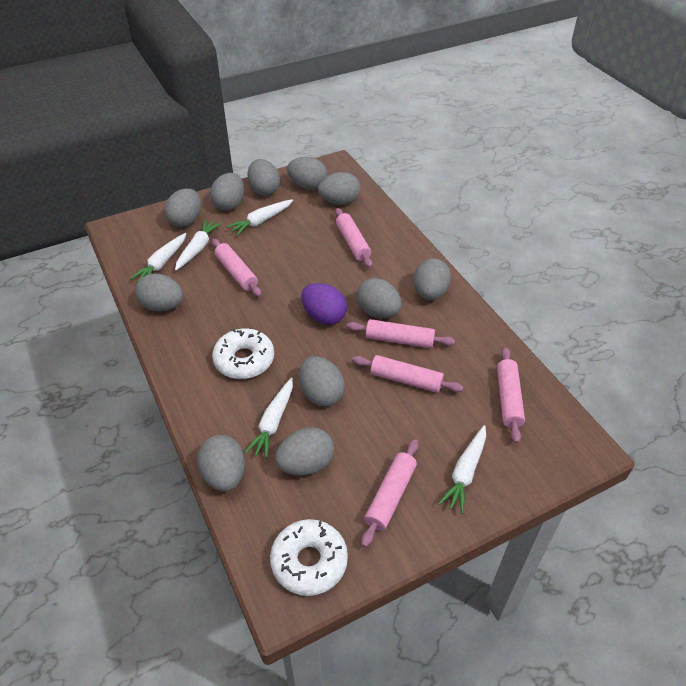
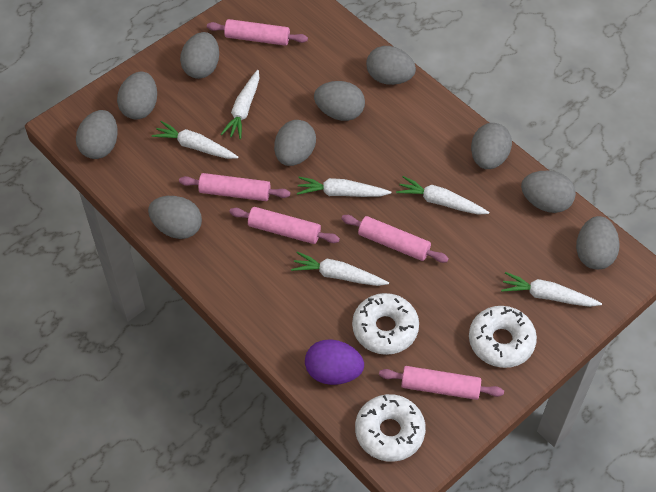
grey egg: 11 -> 10
pink rolling pin: 6 -> 5
white carrot: 5 -> 6
white donut: 2 -> 3

